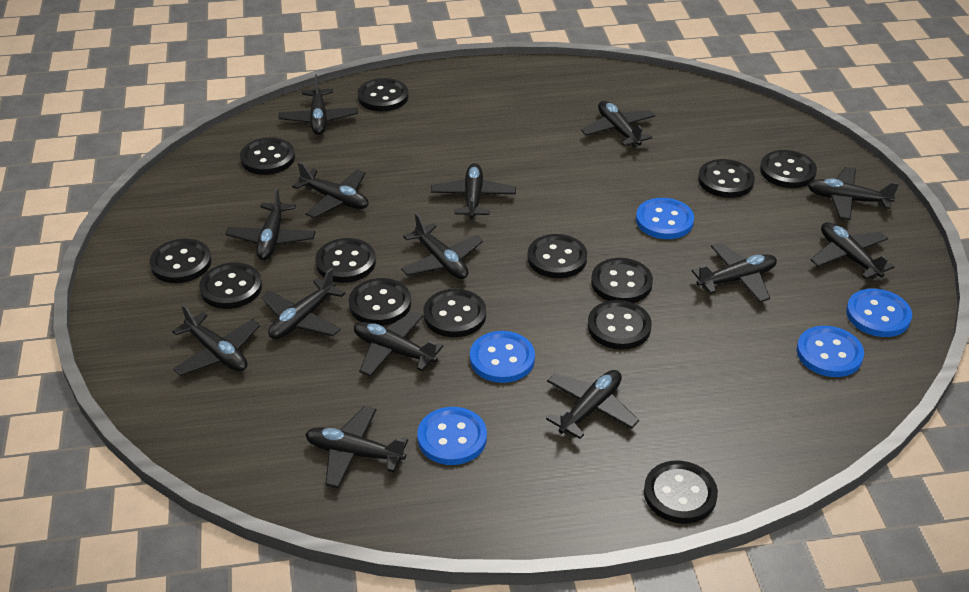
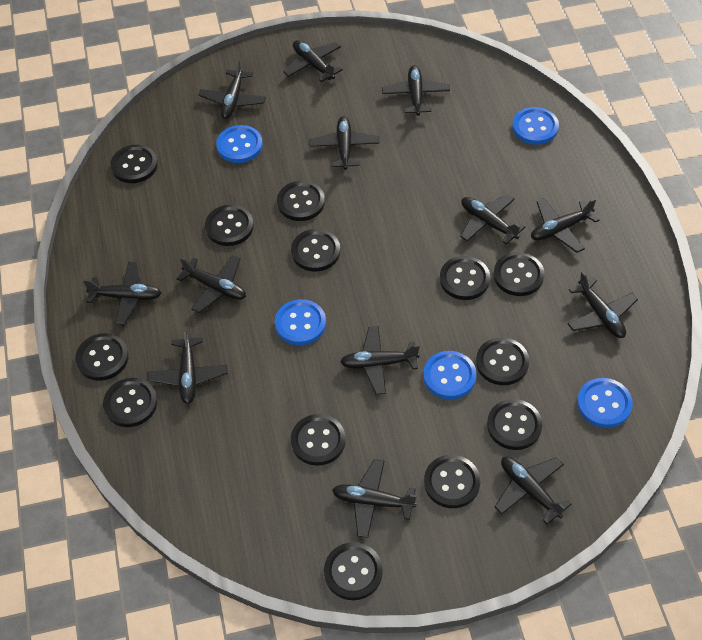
black plane: 14 -> 13

